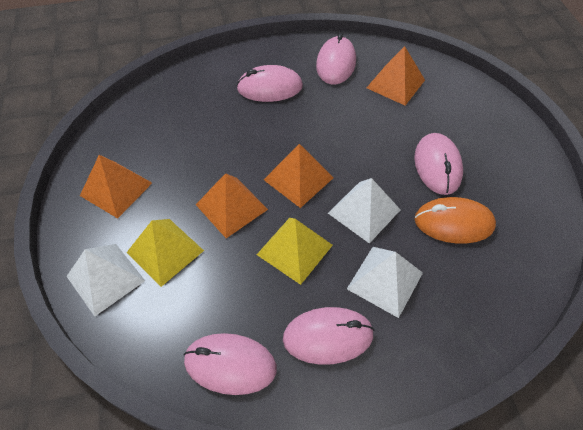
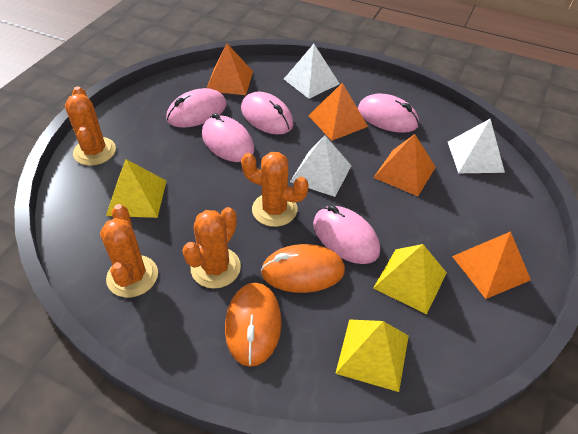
orange cactus: 0 -> 4
orange mouse: 1 -> 2
yellow pyramid: 2 -> 3

